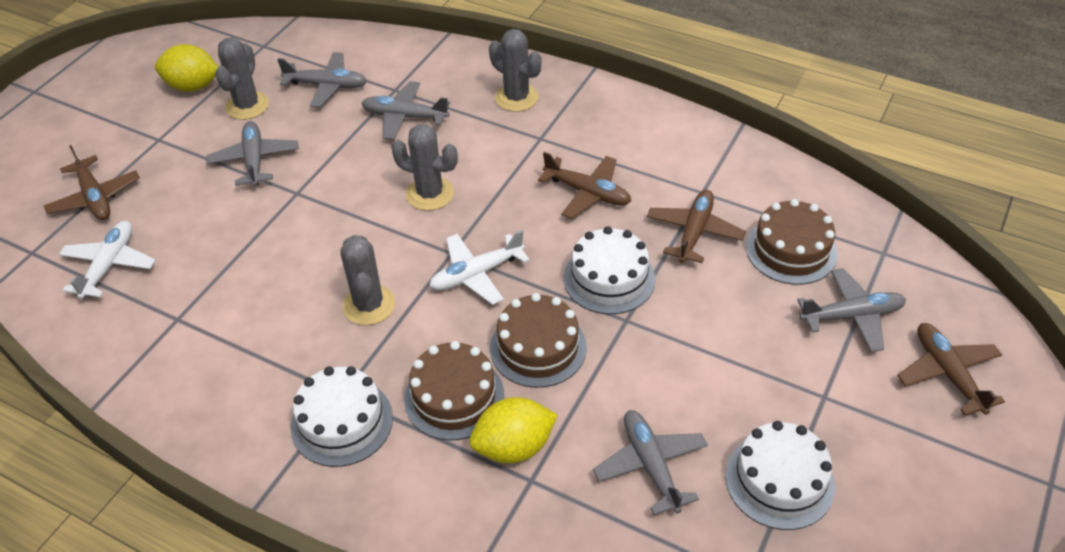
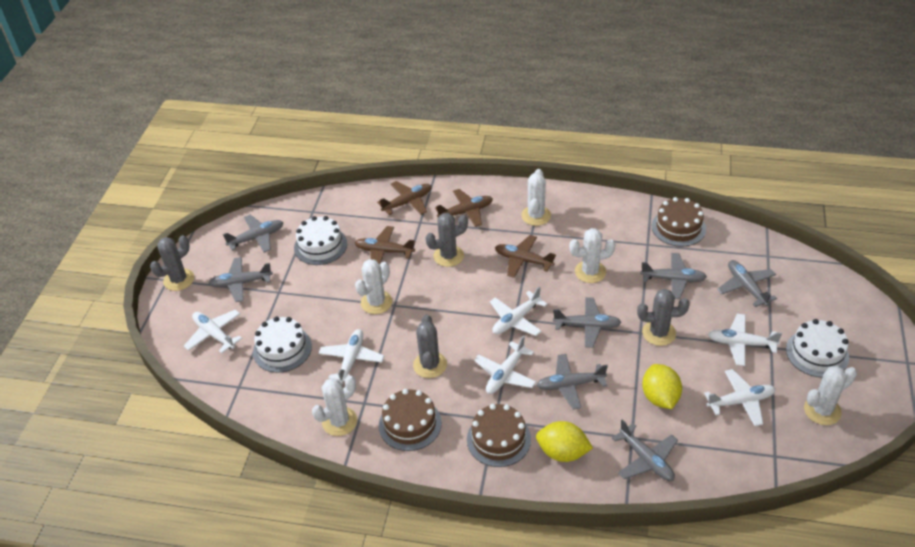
grey plane: 5 -> 7
white cactus: 0 -> 5
white plane: 2 -> 6

